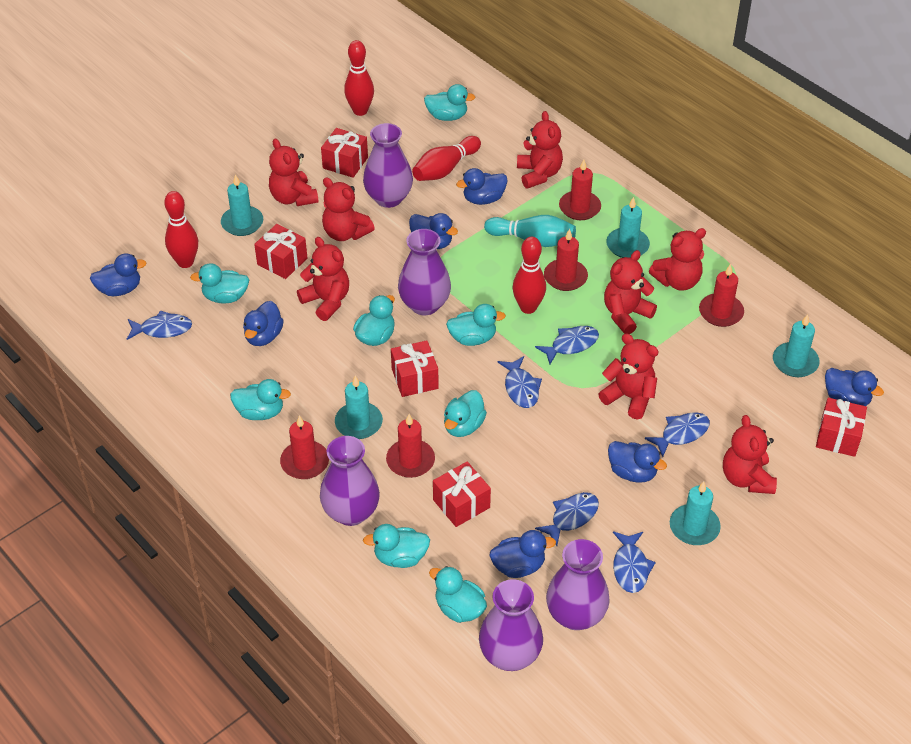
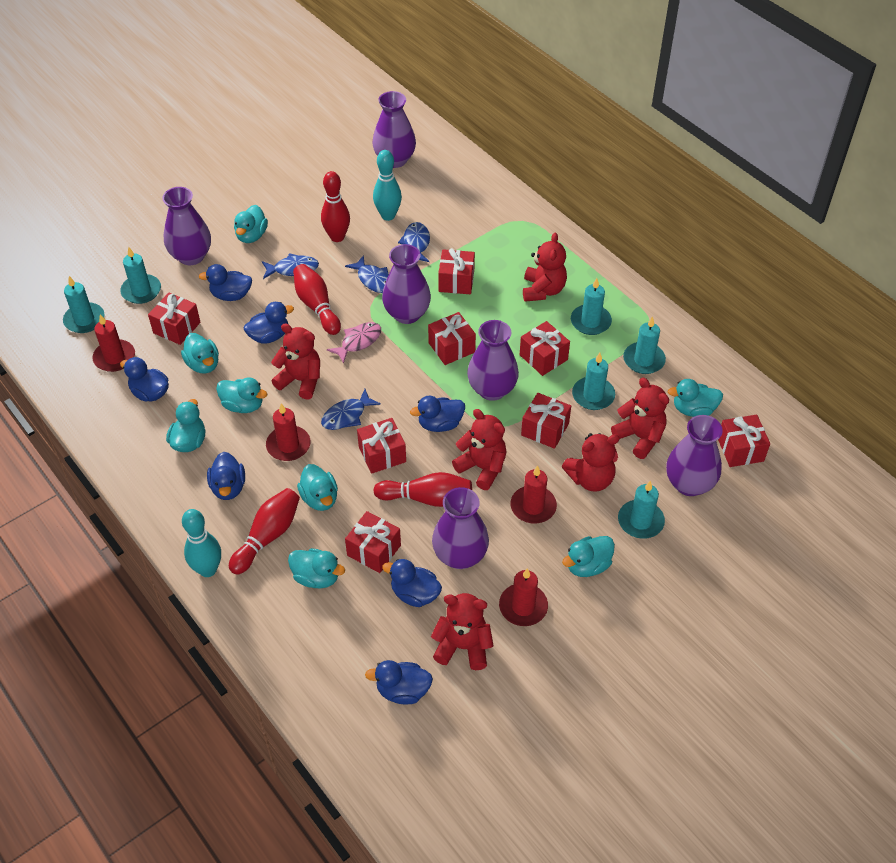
blue fish: 6 -> 4
pink fish: 0 -> 1
purple vase: 5 -> 6
red candle: 5 -> 4
red gift: 5 -> 8
red teddy bear: 8 -> 6
turquoise bowling pin: 1 -> 2
turquoise candle: 5 -> 6

